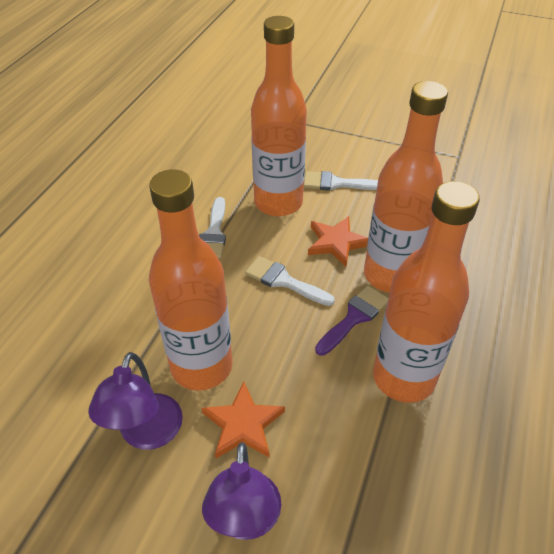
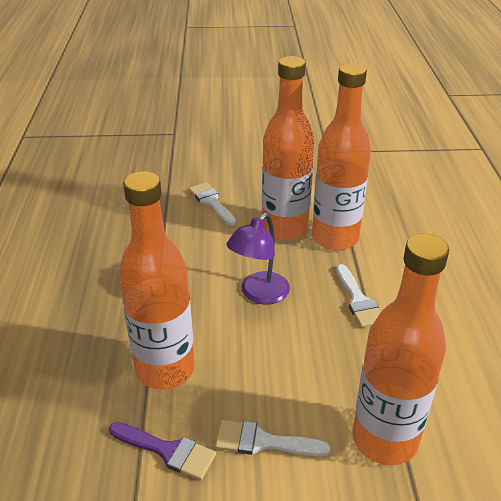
orange star: 2 -> 0
purple lamp: 2 -> 1

